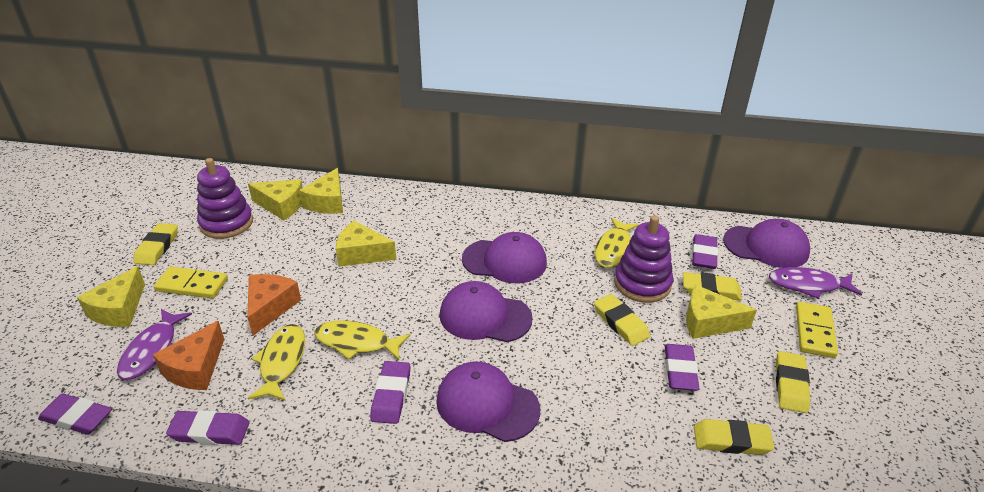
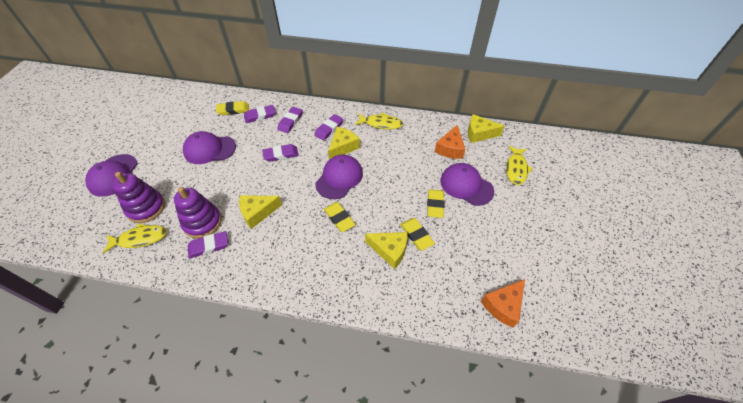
purple fish: 2 -> 0
yellow cheese: 5 -> 4
yellow domino: 2 -> 0
yellow eraser: 5 -> 4

